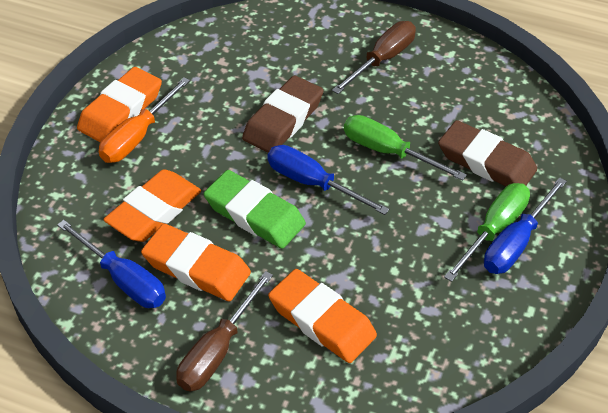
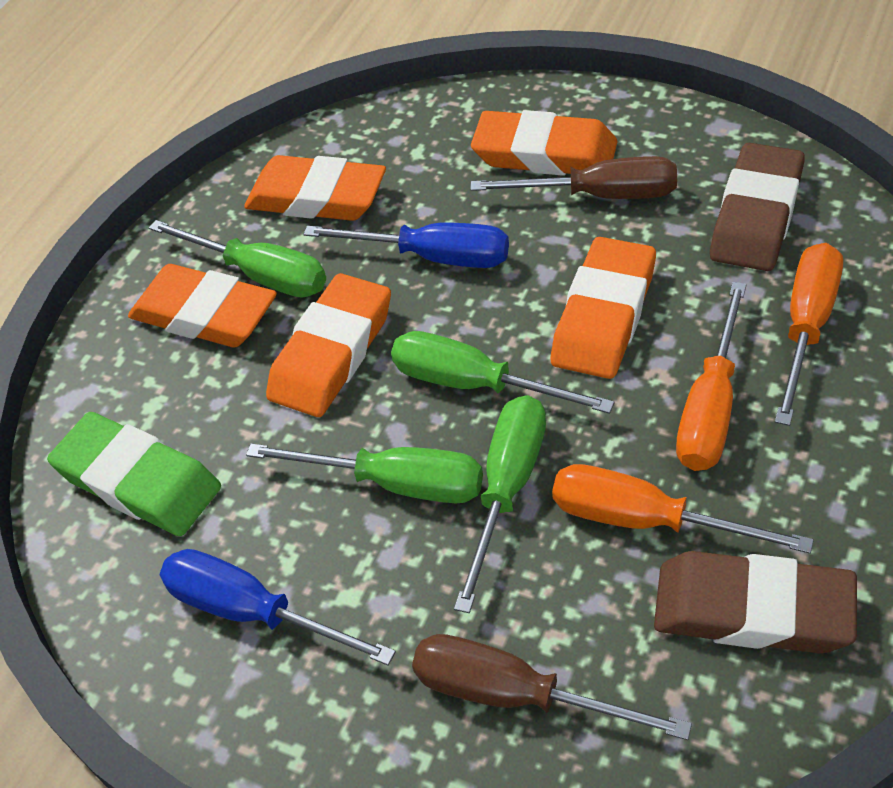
blue screwdriver: 3 -> 2
green screwdriver: 2 -> 4
orange eraser: 4 -> 5
orange screwdriver: 1 -> 3

